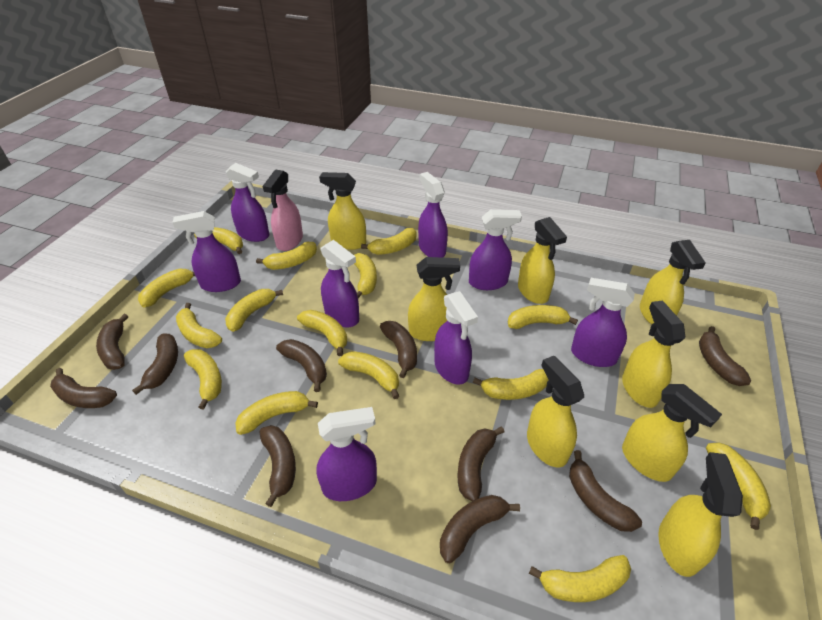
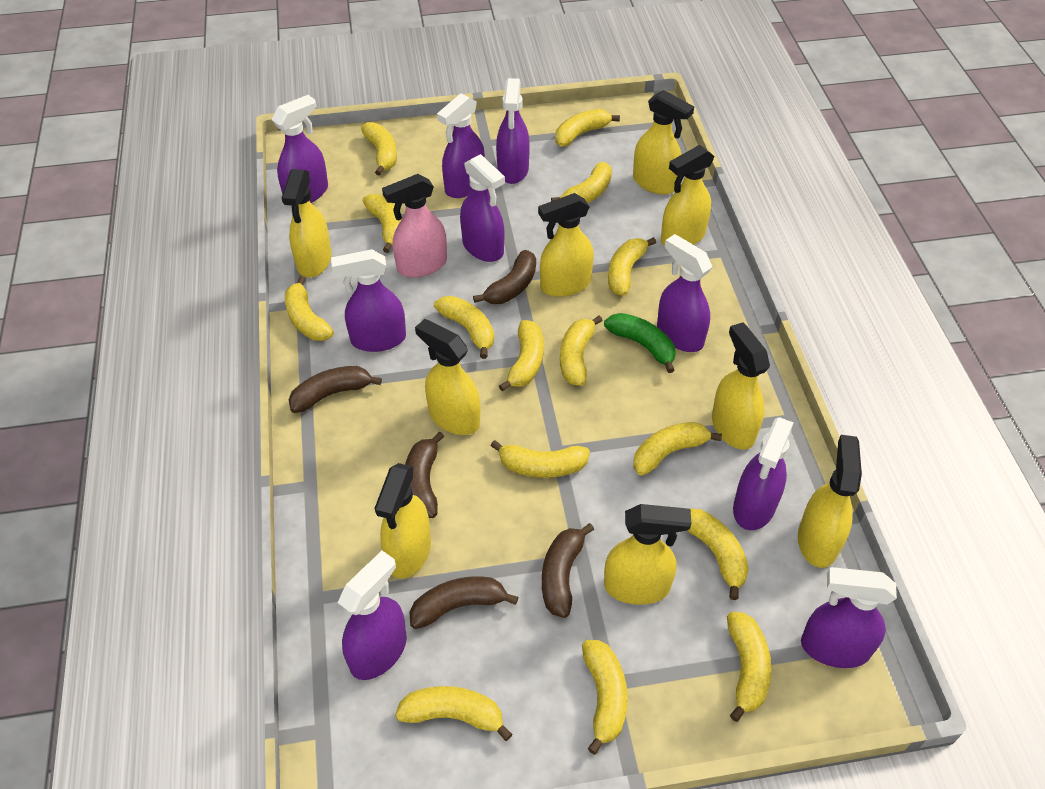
brown banana: 10 -> 5
green banana: 0 -> 1
purple spray bottle: 8 -> 9
yellow spray bottle: 8 -> 9

